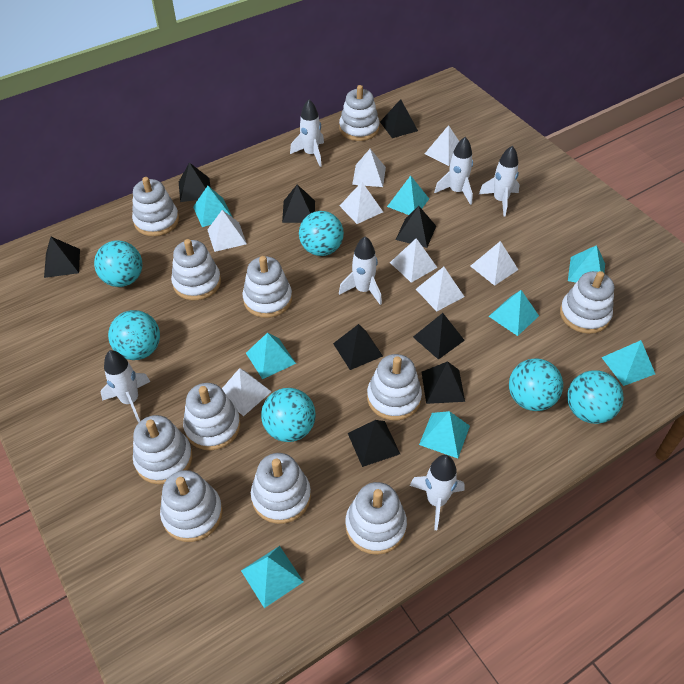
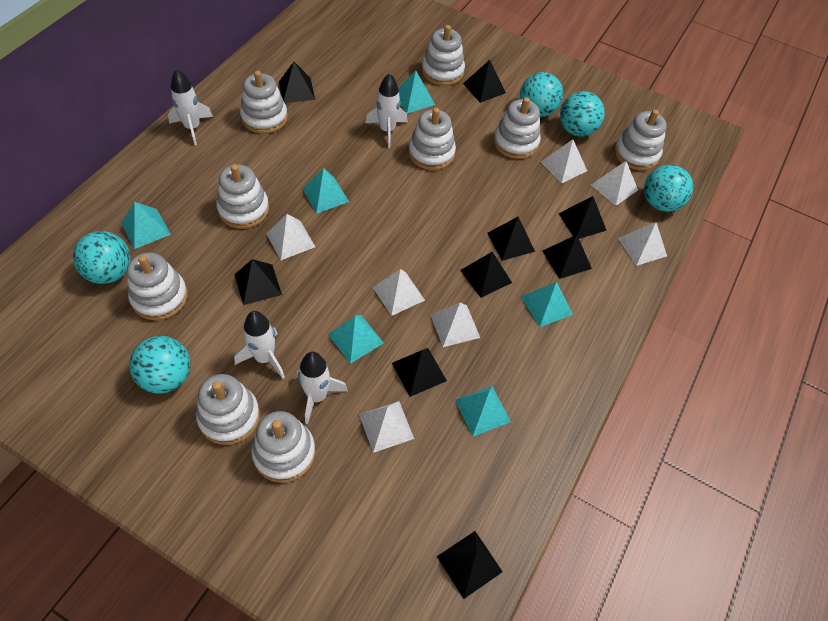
turquoise ball: 6 -> 5
turquoise pyramid: 8 -> 6
white pyramid: 8 -> 7
white rocket: 6 -> 4
white stacking toy: 11 -> 9

